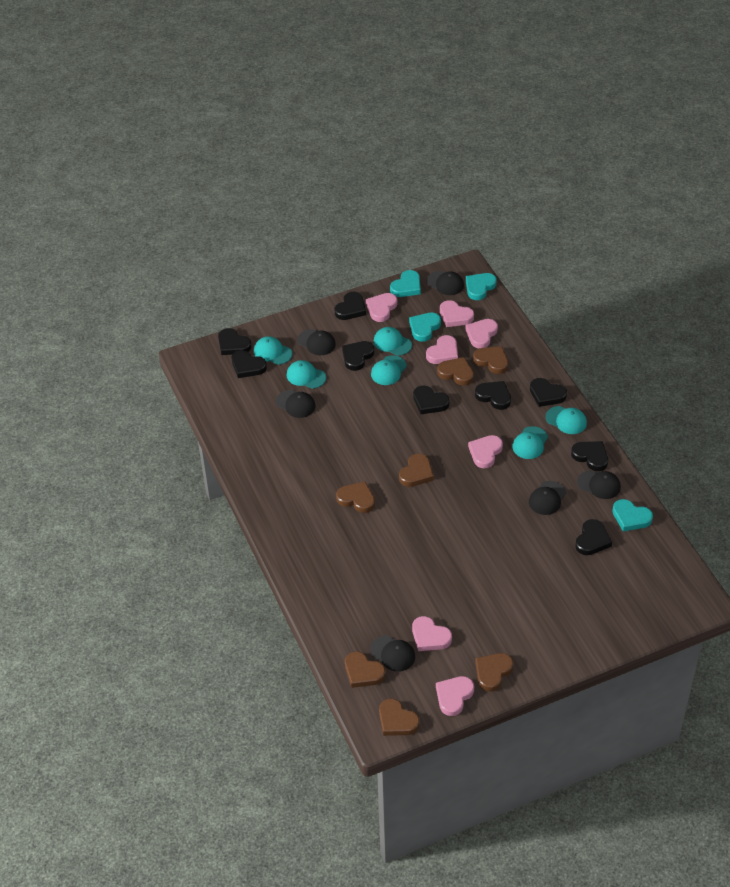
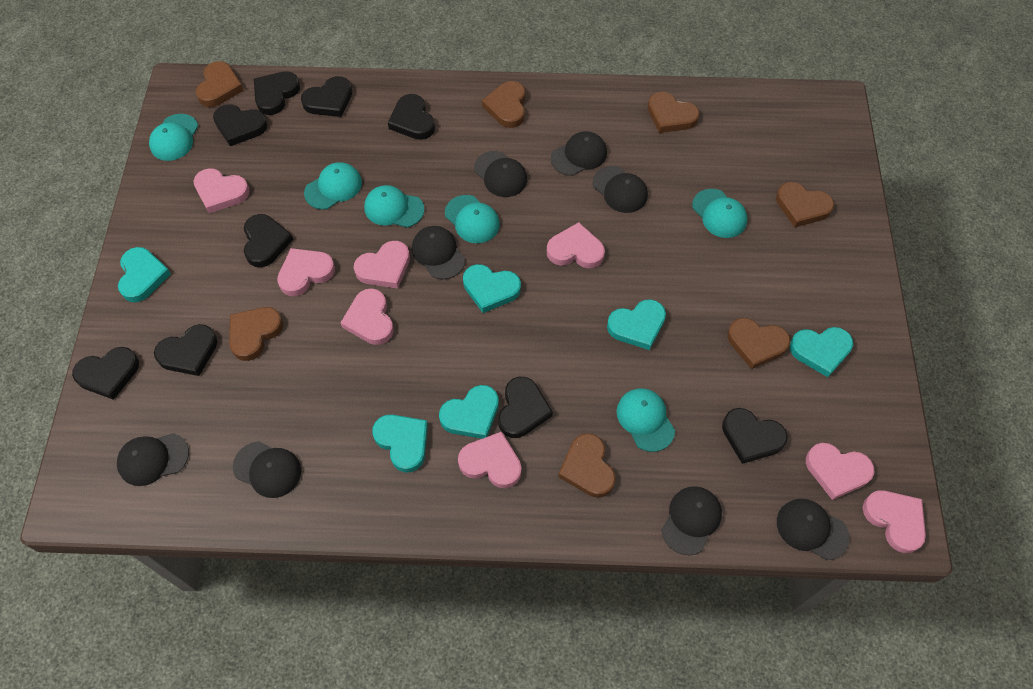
black cap: 6 -> 8
pink heart: 7 -> 8
turquoise heart: 4 -> 6

